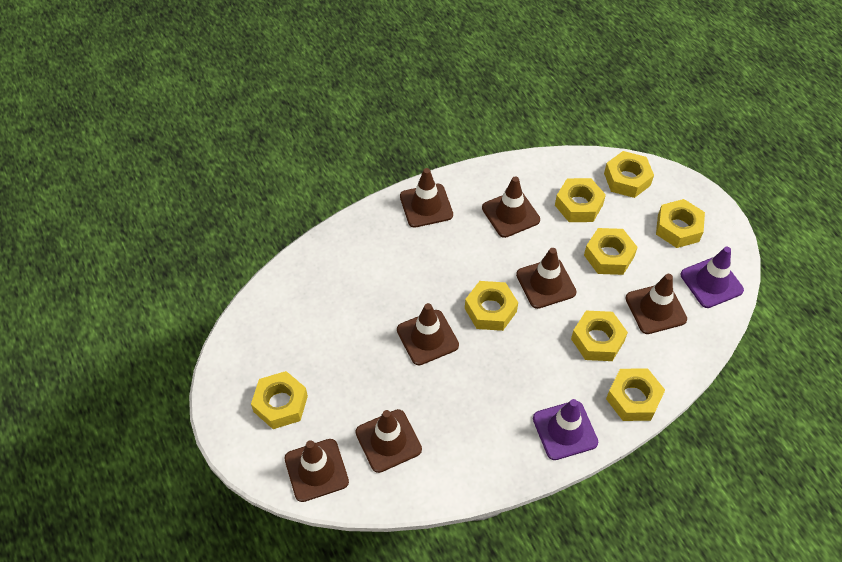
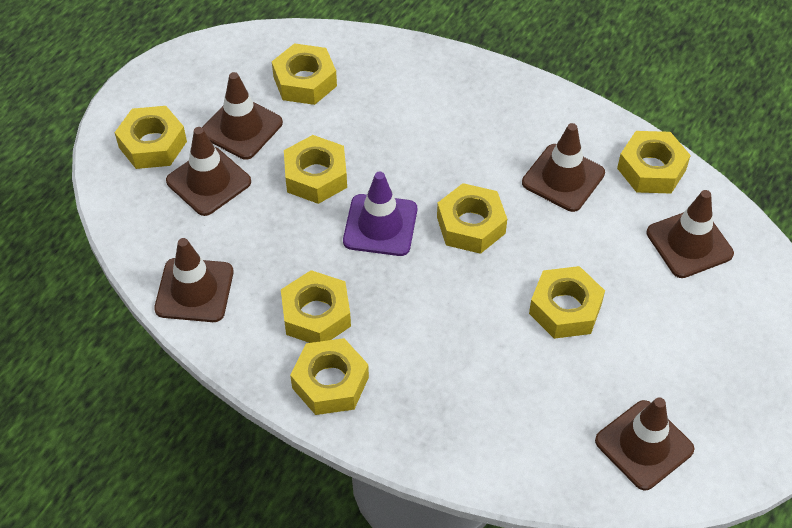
brown traffic cone: 7 -> 6
purple traffic cone: 2 -> 1

